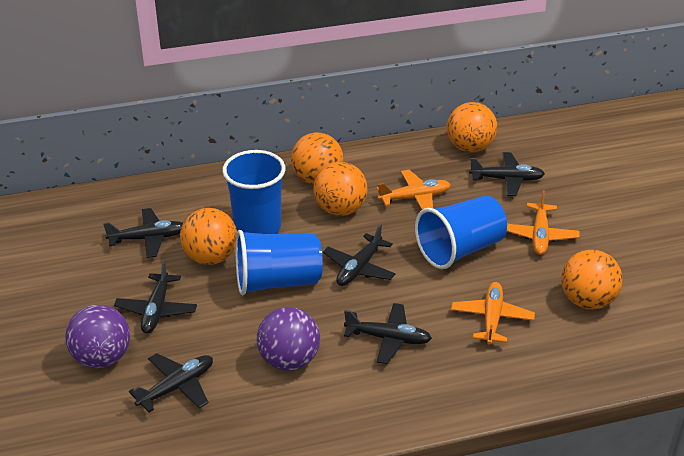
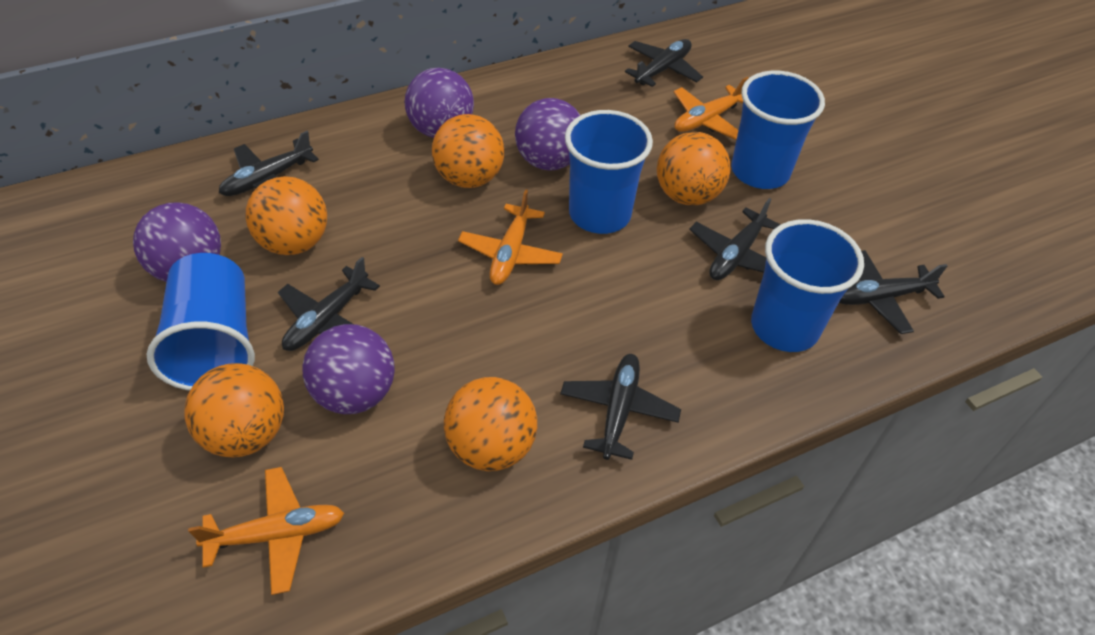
blue cup: 3 -> 4
purple ball: 2 -> 4

